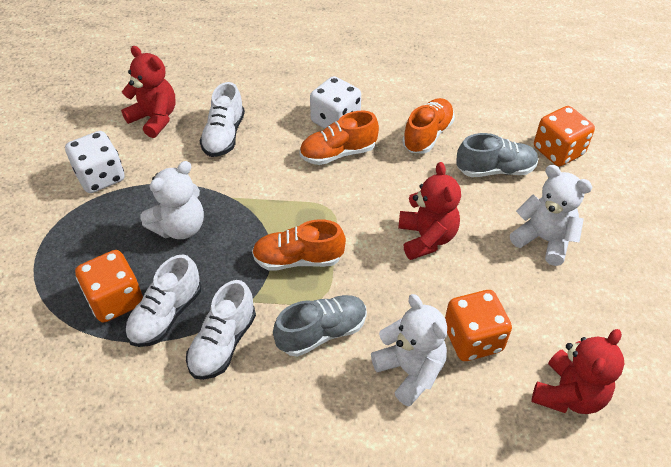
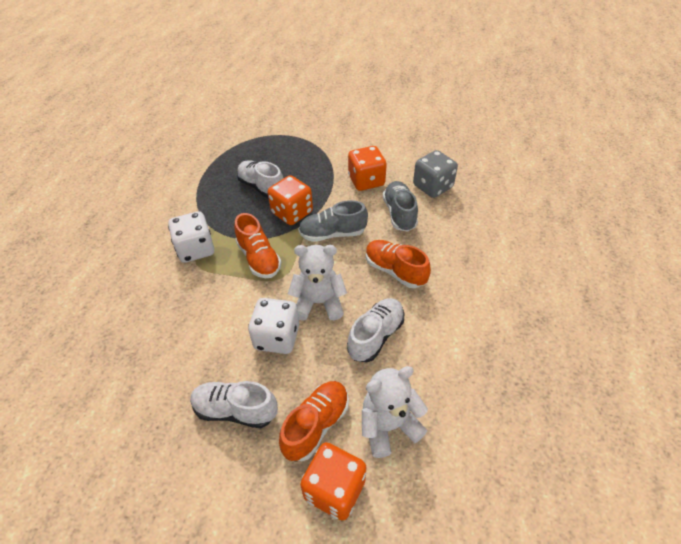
grey dice: 0 -> 1
red teddy bear: 3 -> 0
white teddy bear: 3 -> 2

